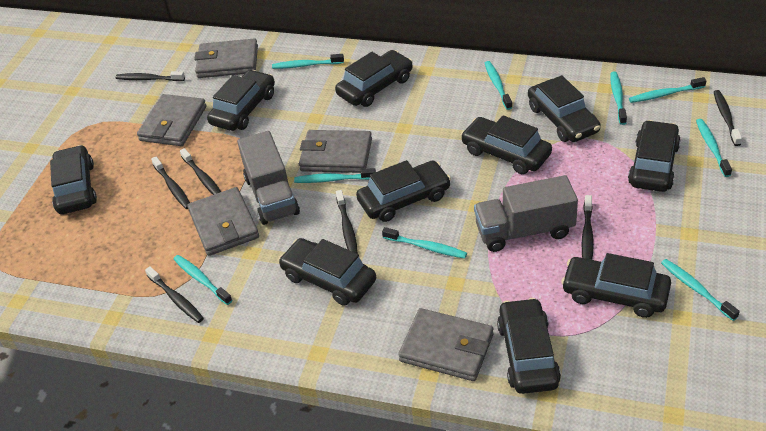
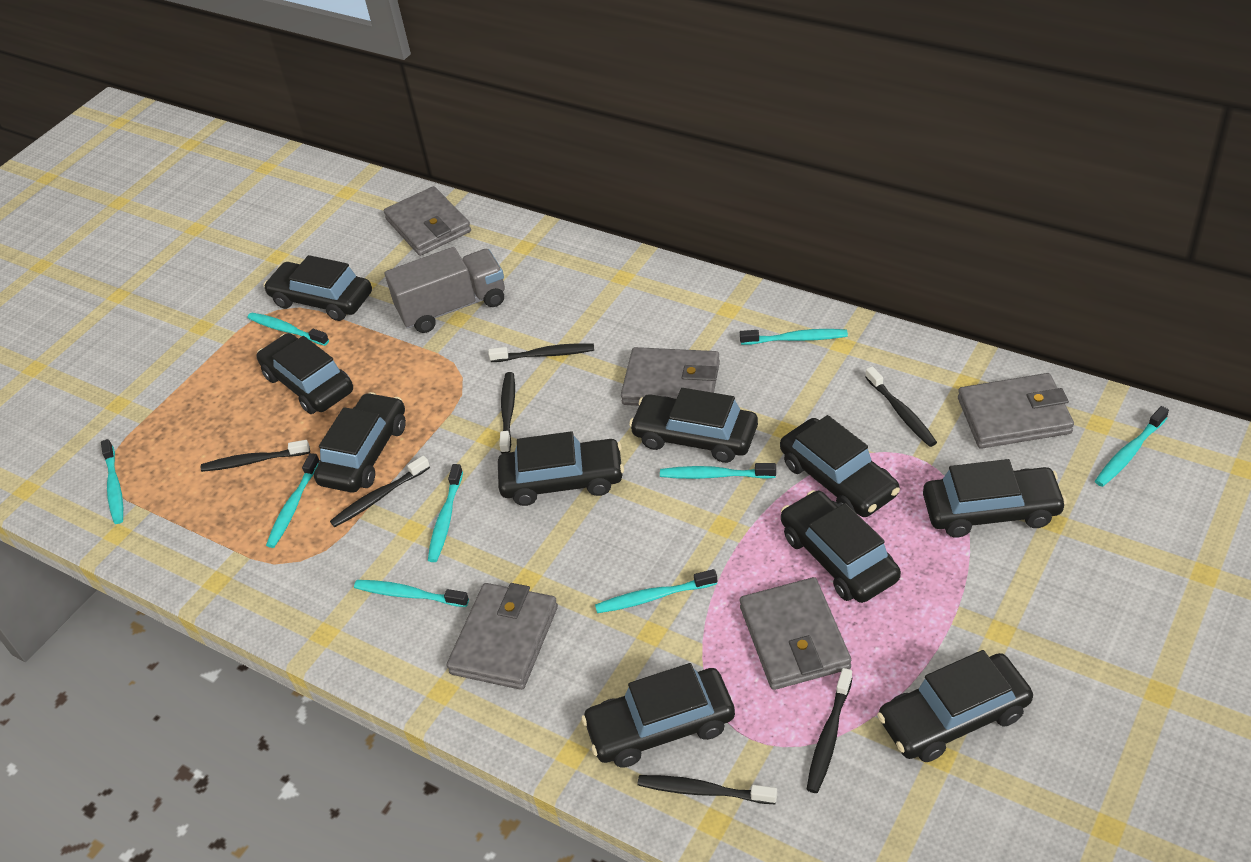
grey truck: 2 -> 1

